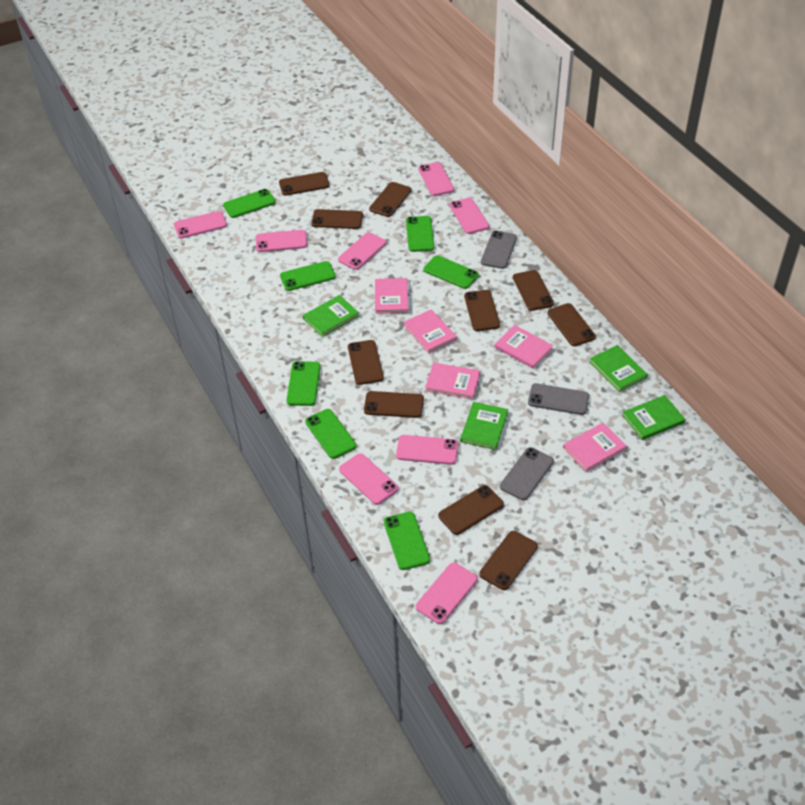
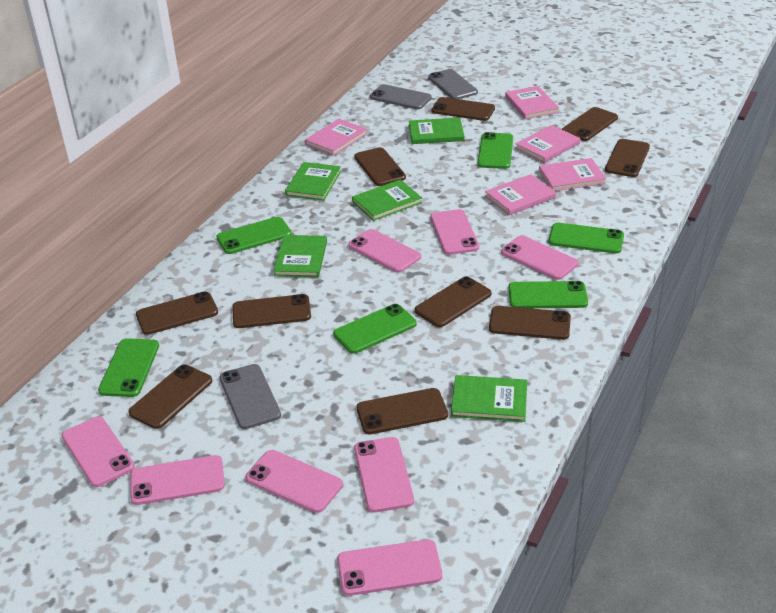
green book: 4 -> 5
green phone: 7 -> 6

